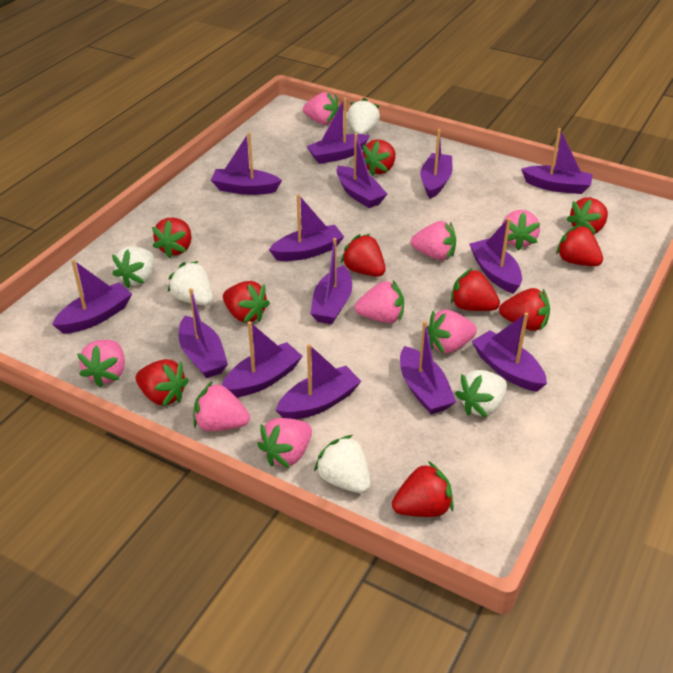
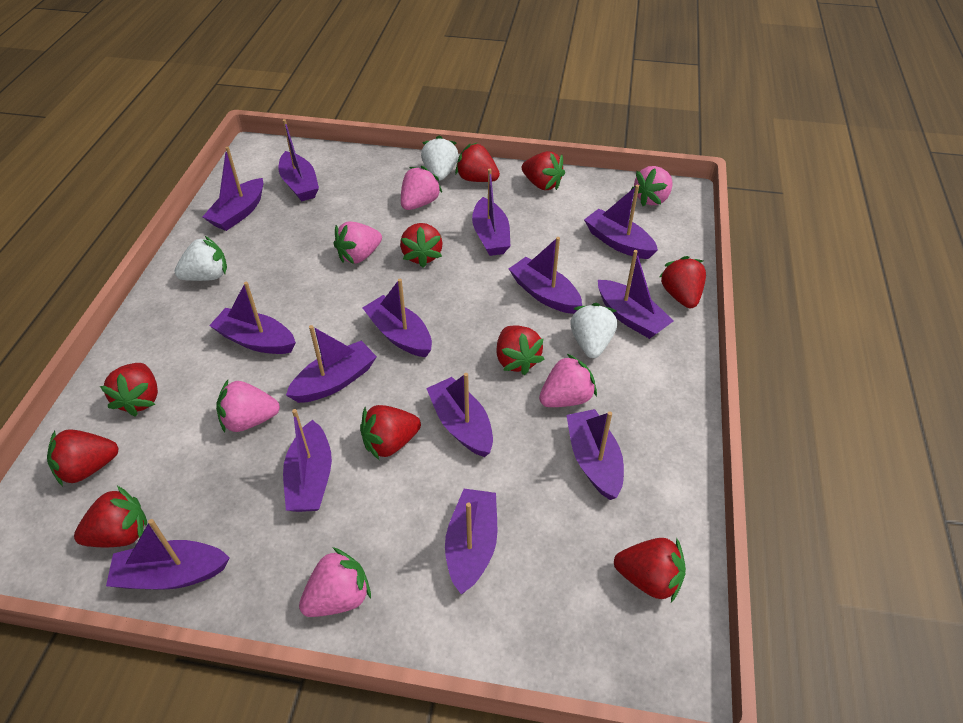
pink strawberry: 8 -> 6
white strawberry: 5 -> 3

